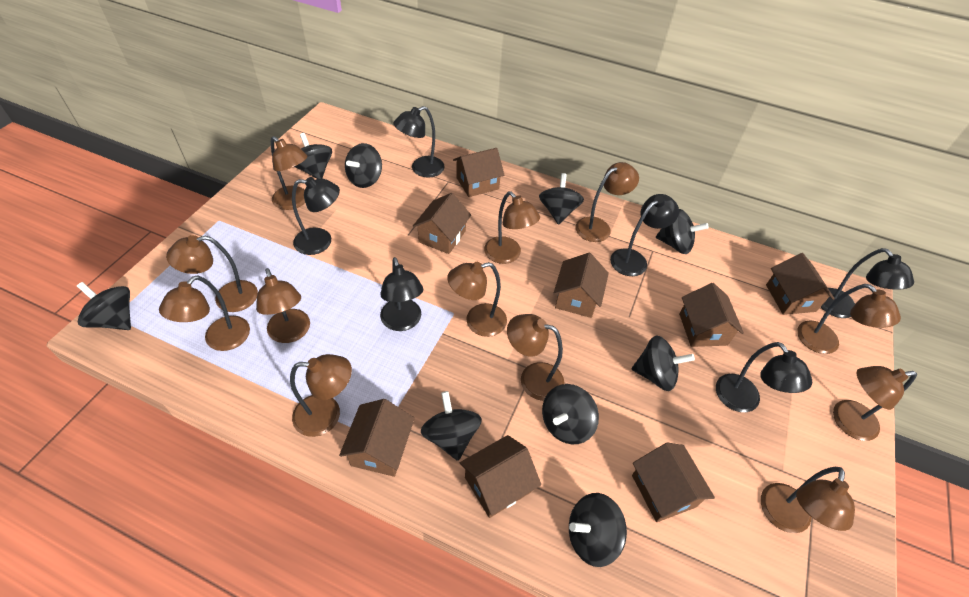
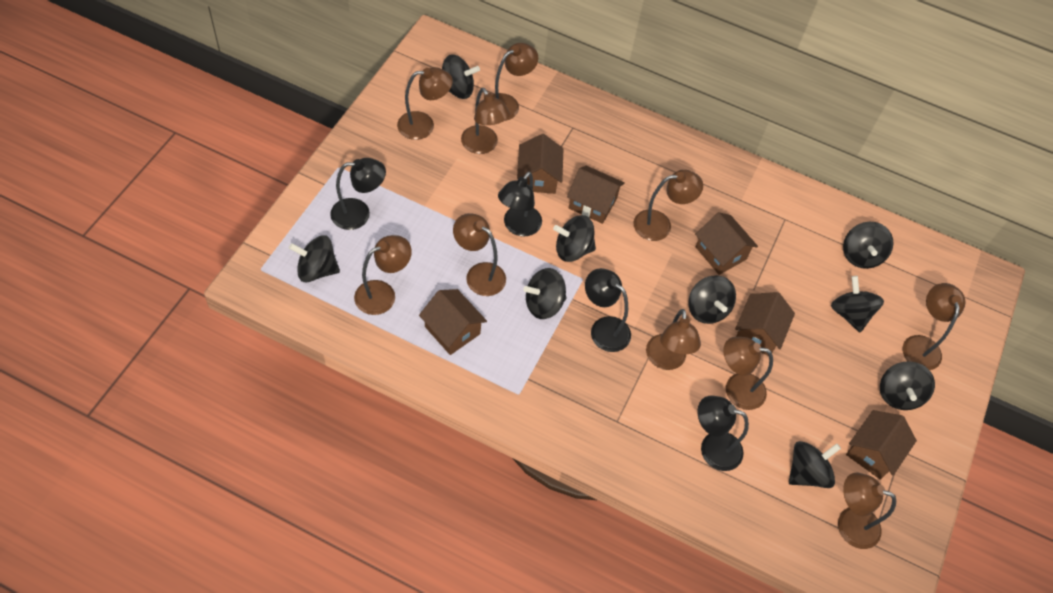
black lamp: 6 -> 4
brown house: 8 -> 6
brown lamp: 12 -> 10

